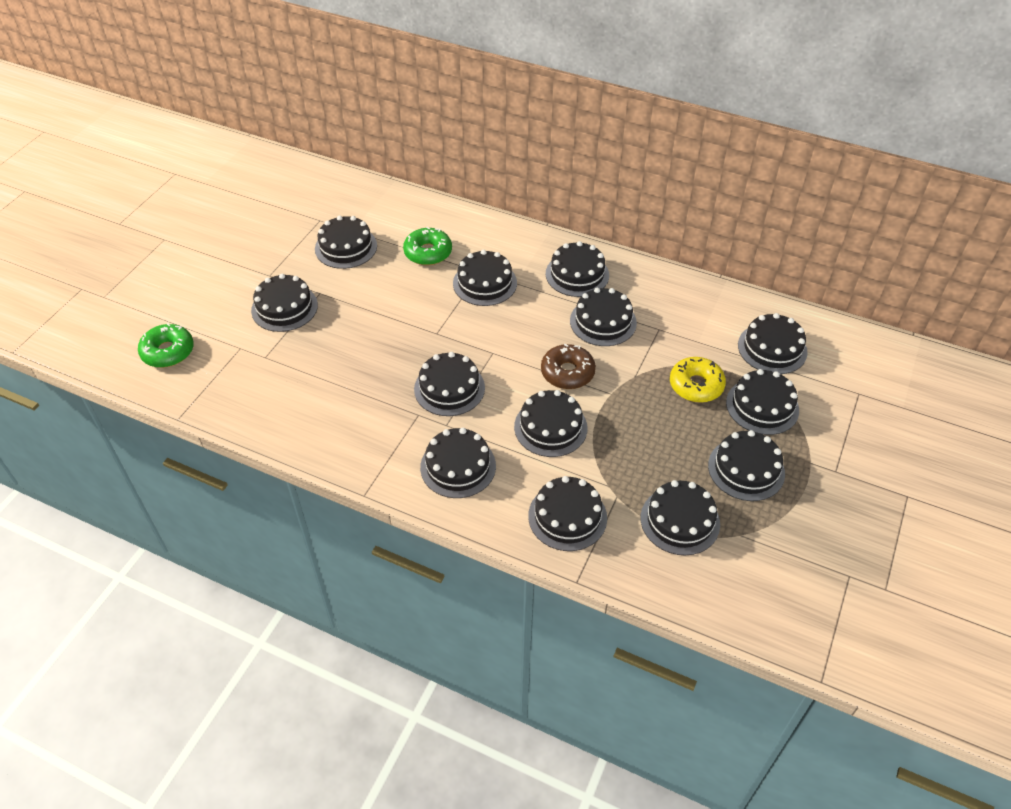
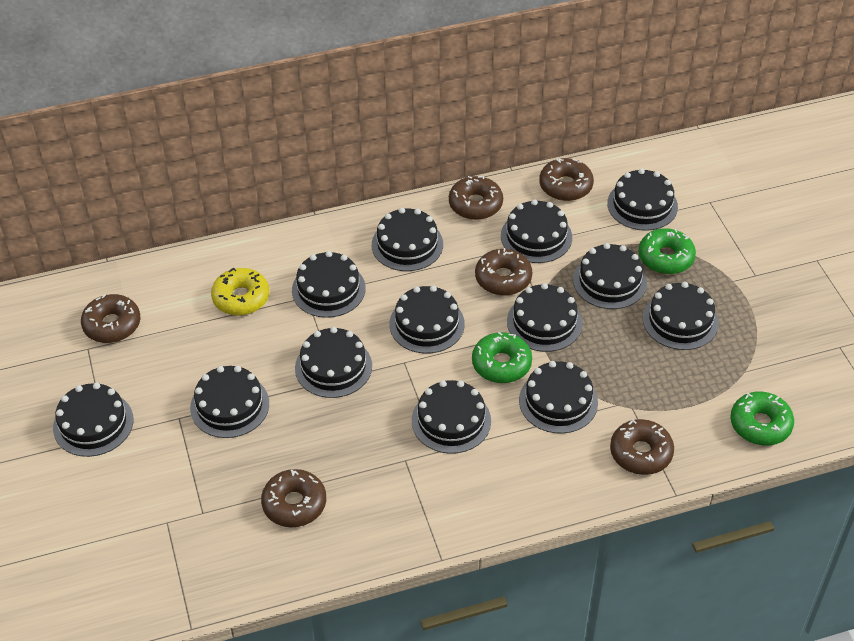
brown donut: 1 -> 6
green donut: 2 -> 3

